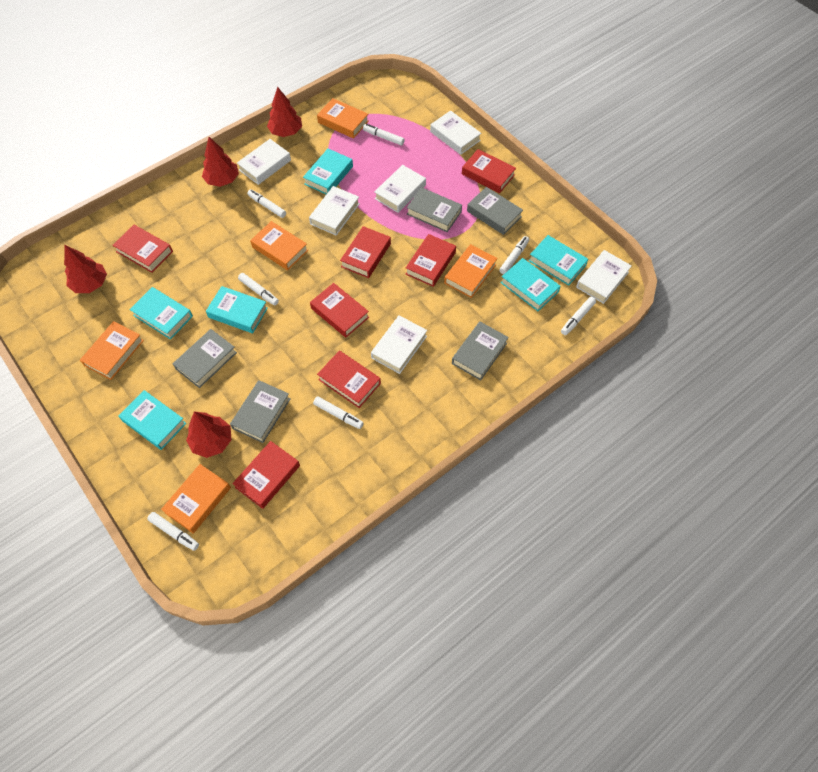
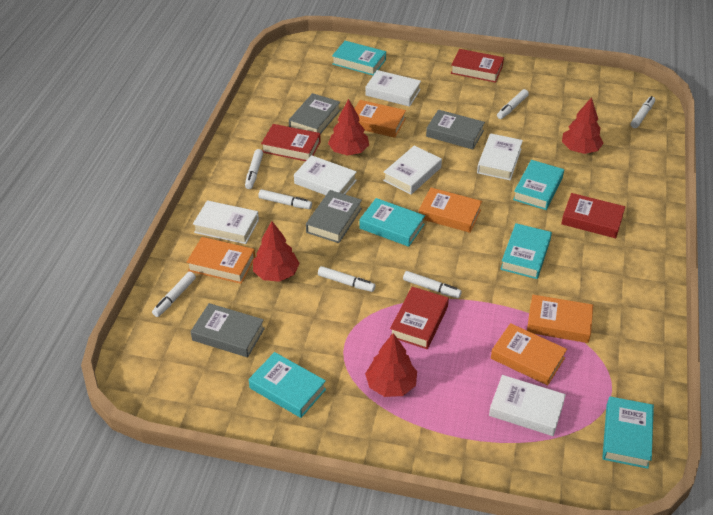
grey book: 5 -> 4
red book: 7 -> 4

